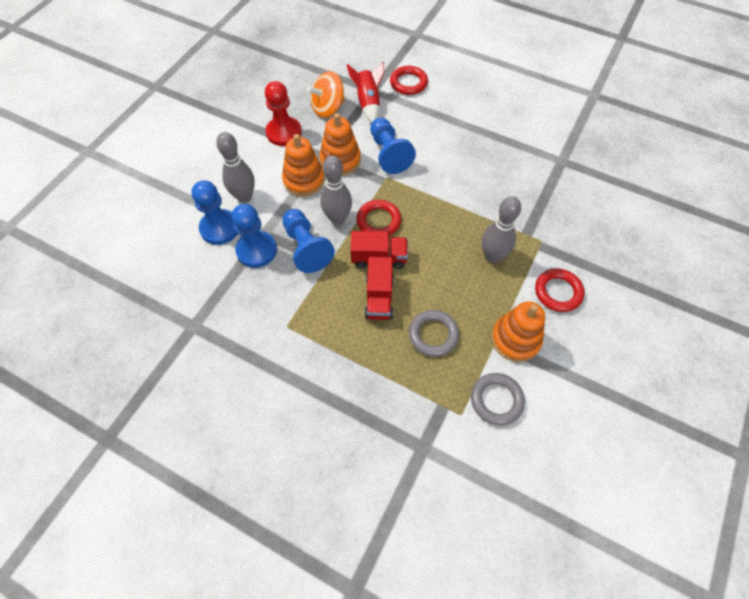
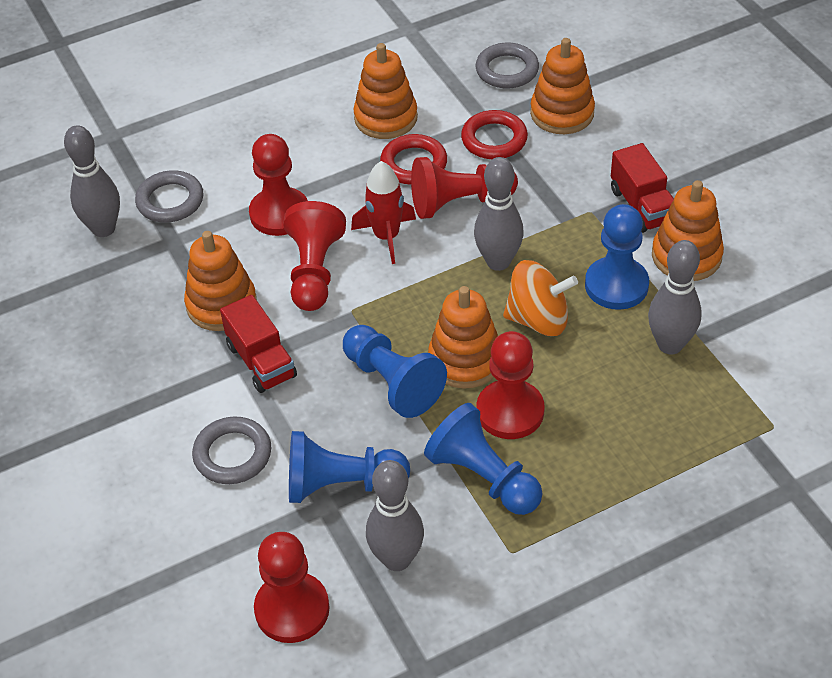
grey bowling pin: 3 -> 4
grey ring: 2 -> 3
orange stacking toy: 3 -> 5
red pawn: 1 -> 5
red ring: 3 -> 2

